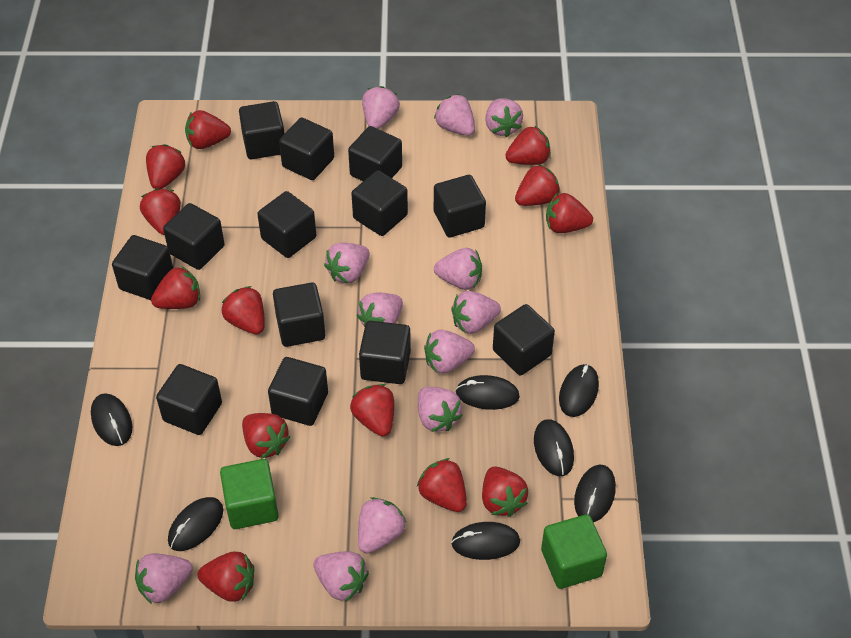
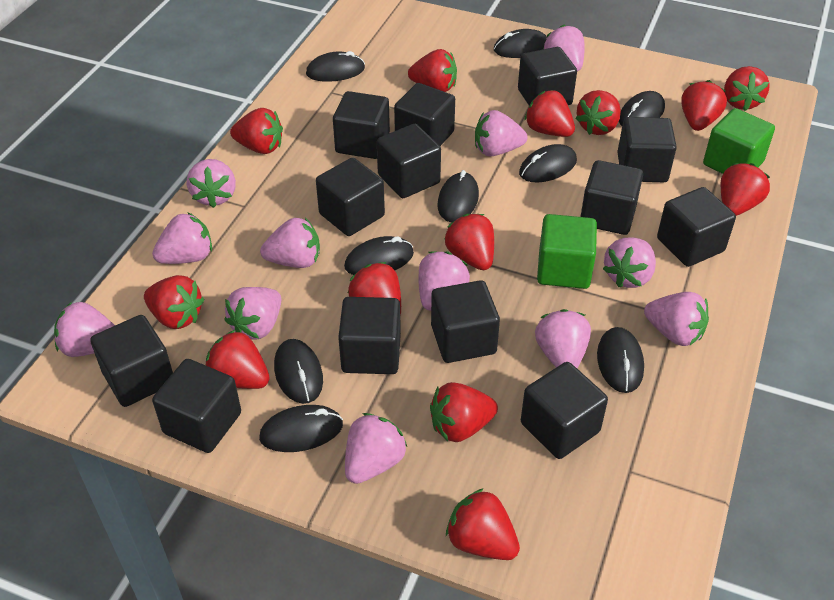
black mouse: 7 -> 9

